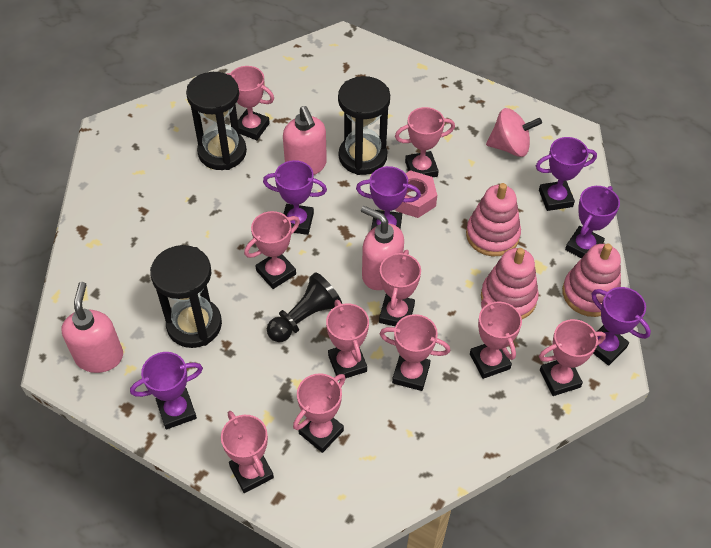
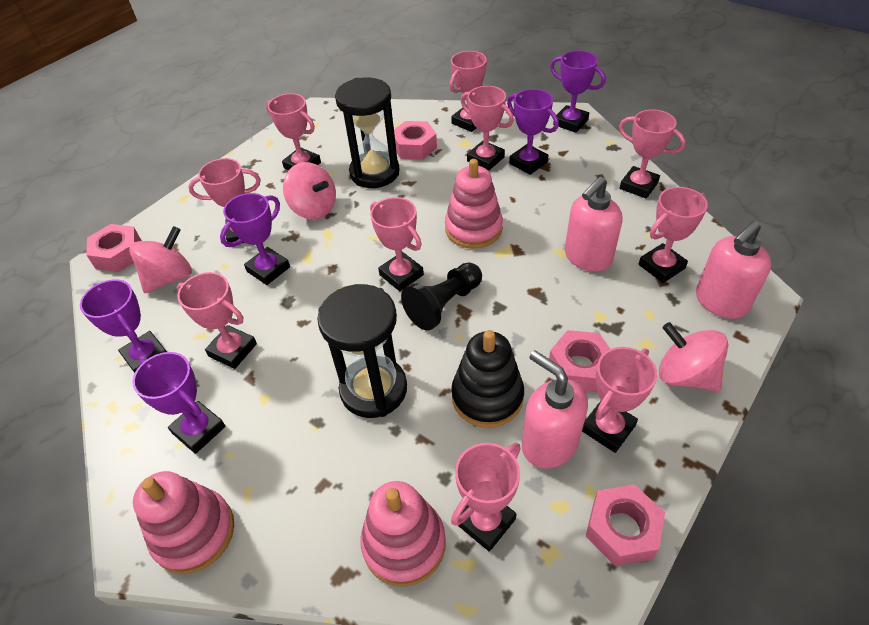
black hourglass: 3 -> 2
black stacking toy: 0 -> 1
pink nut: 1 -> 4
pink spinning top: 1 -> 3
purple trophy: 6 -> 5

